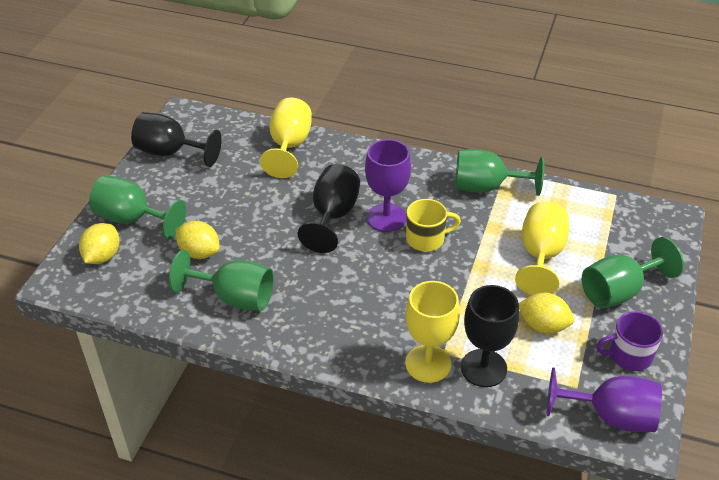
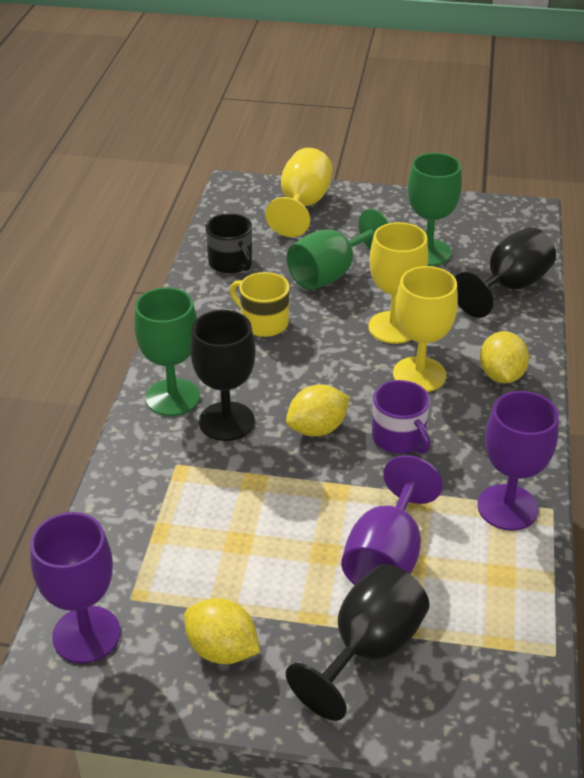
black mug: 0 -> 1
green goblet: 4 -> 3
purple goblet: 2 -> 3

